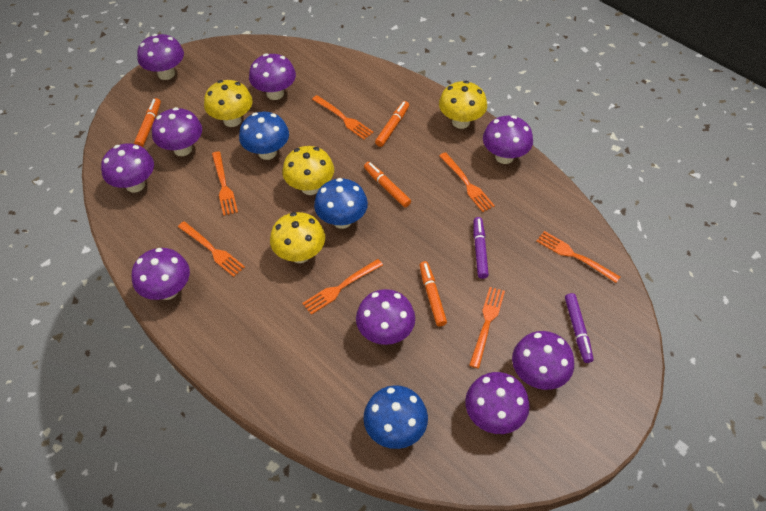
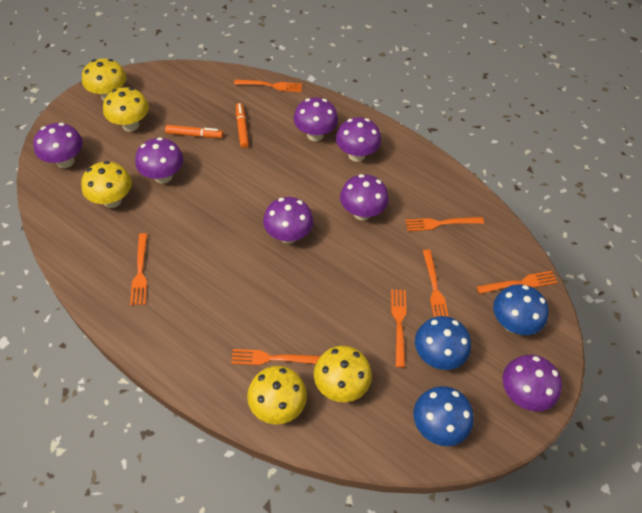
orange marker: 4 -> 2
purple marker: 2 -> 0
purple mushroom: 9 -> 7
yellow mushroom: 4 -> 5

